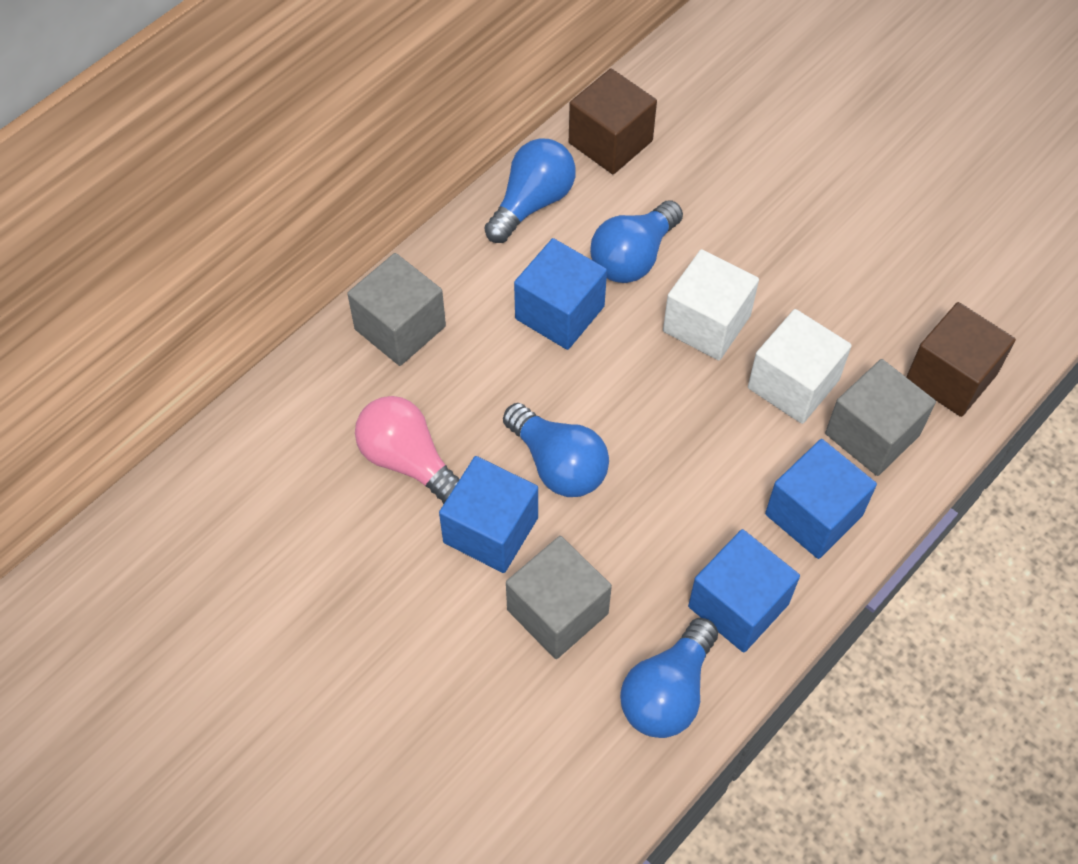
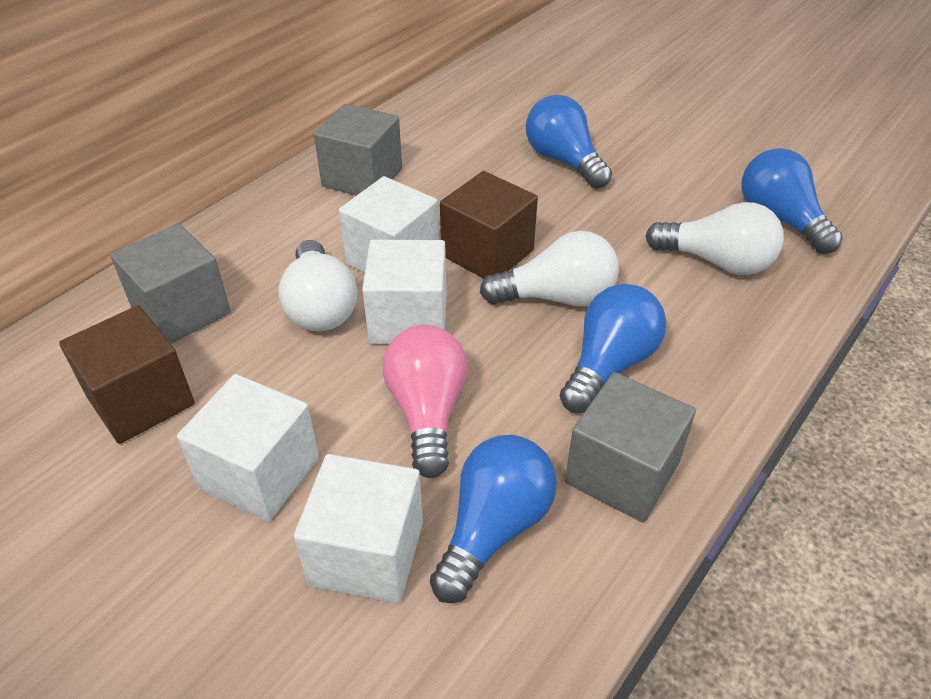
blue cube: 4 -> 0
white cube: 2 -> 4
white light bulb: 0 -> 3

